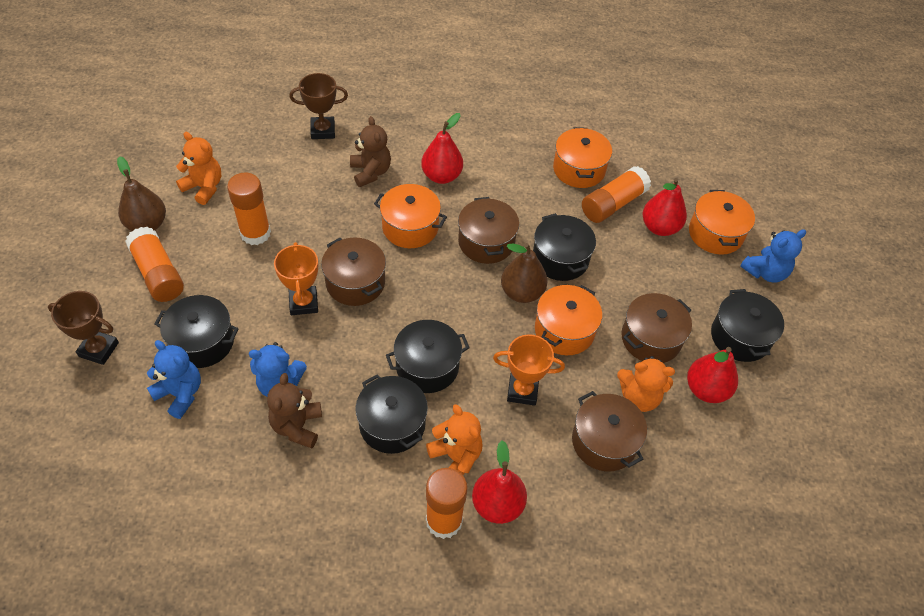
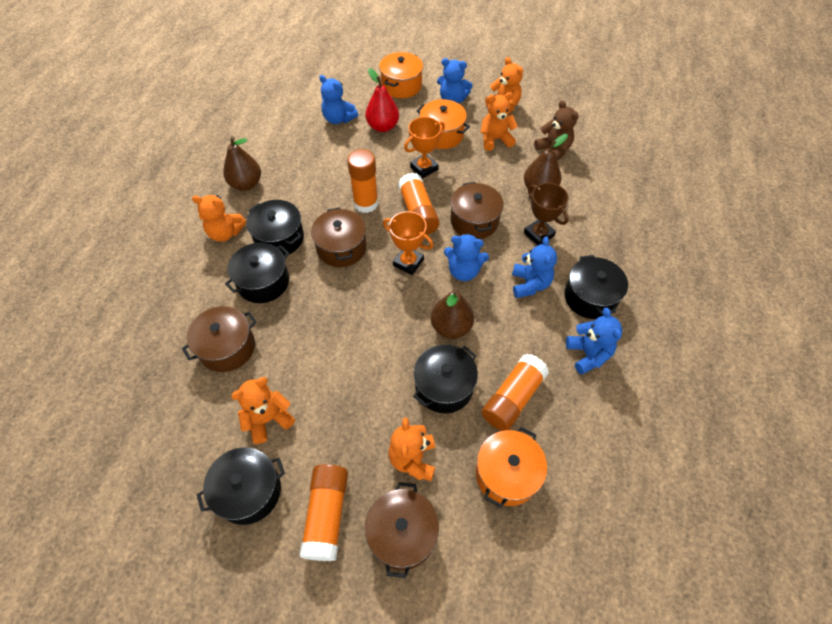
blue teddy bear: 3 -> 5
brown pear: 2 -> 3
brown teddy bear: 2 -> 1
brown trophy: 2 -> 1
orange pot: 4 -> 3
orange teddy bear: 3 -> 5
red pear: 4 -> 1

